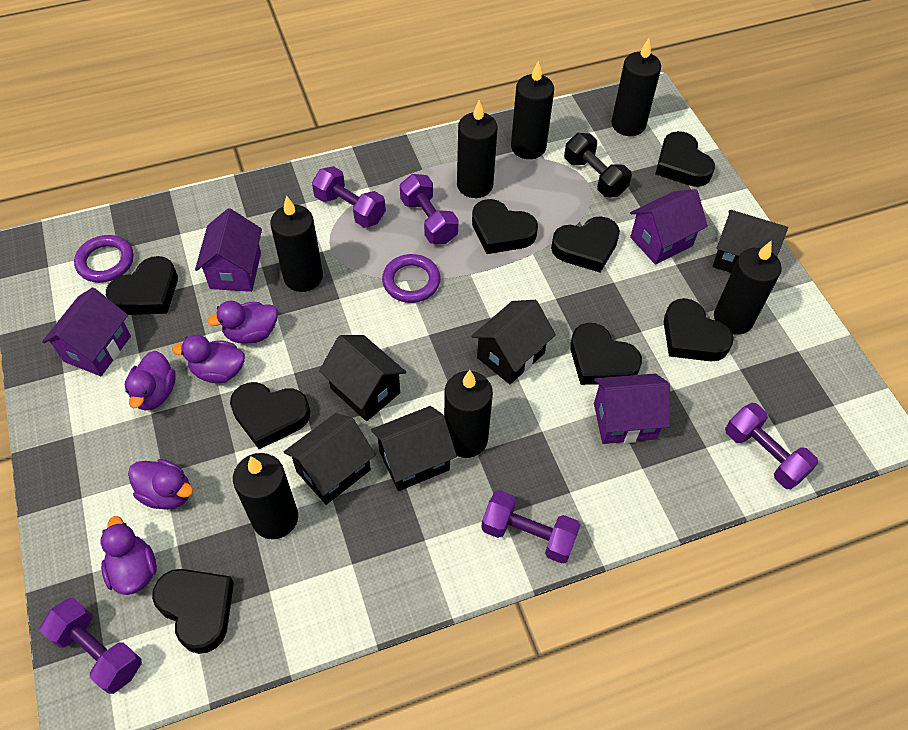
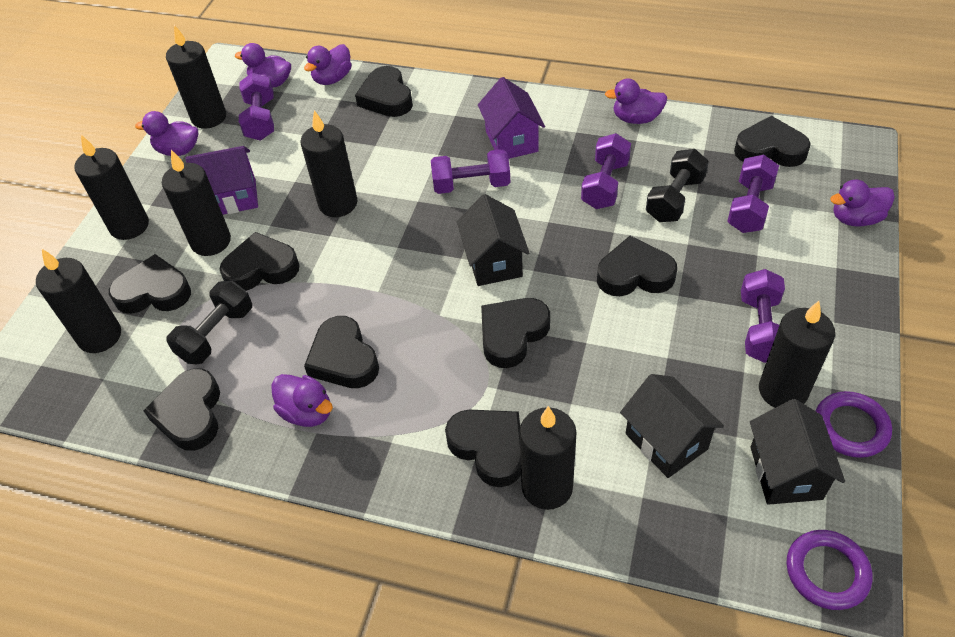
black dumbbell: 1 -> 2
black heart: 8 -> 9
black house: 5 -> 3
purple duck: 5 -> 6
purple house: 4 -> 2

